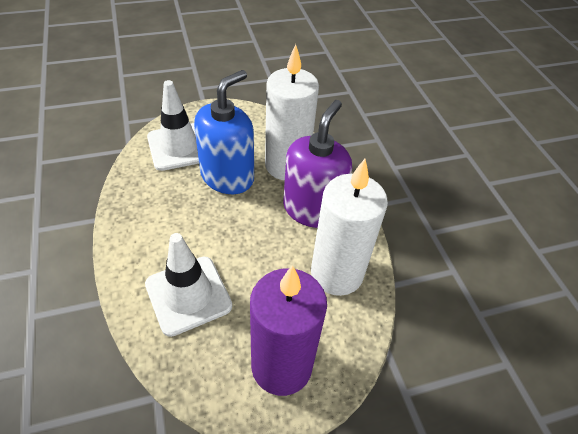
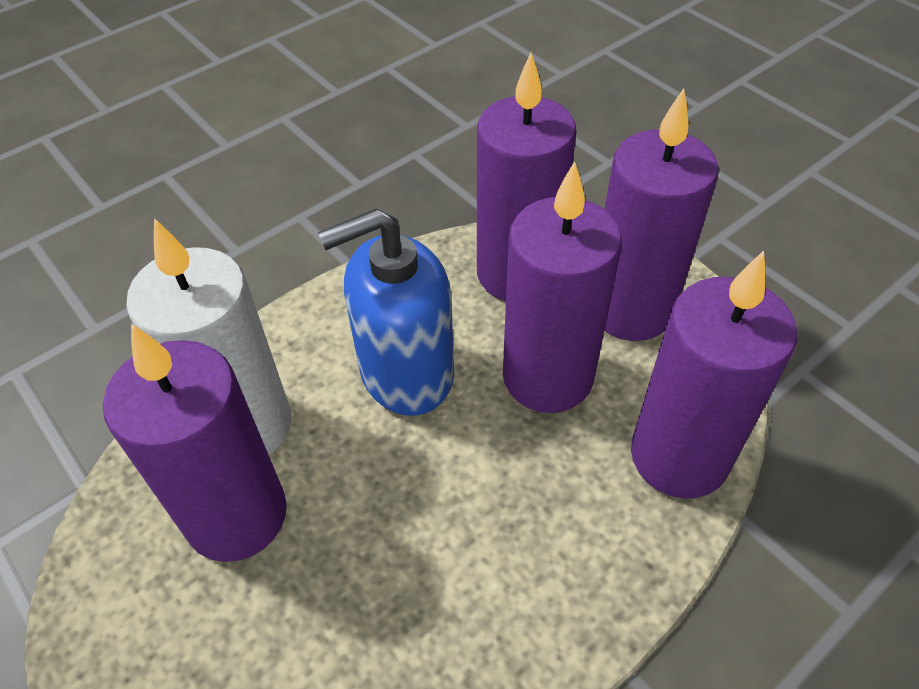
purple candle: 1 -> 5
purple soap dispenser: 1 -> 0
white candle: 2 -> 1
white traffic cone: 2 -> 0

